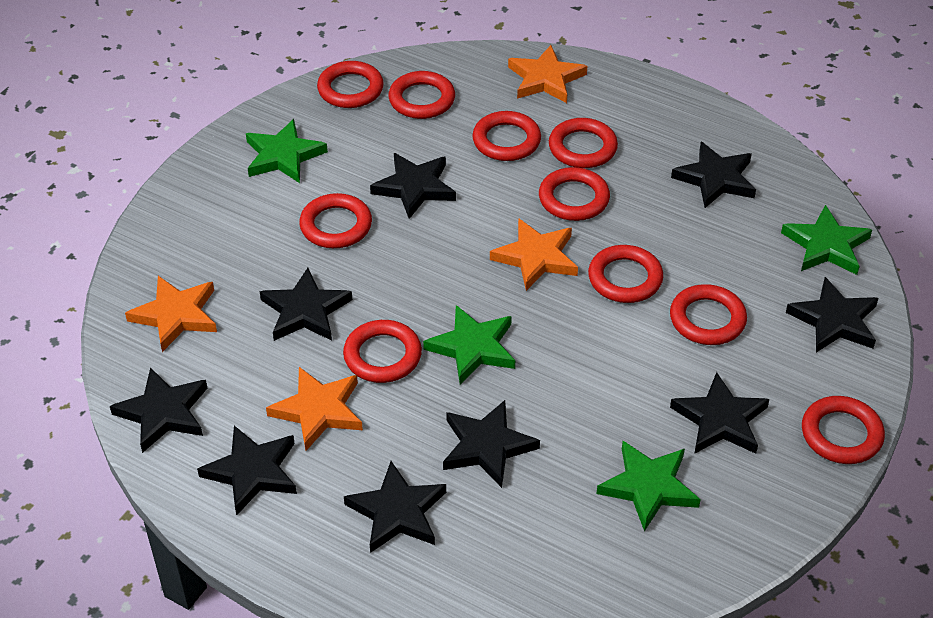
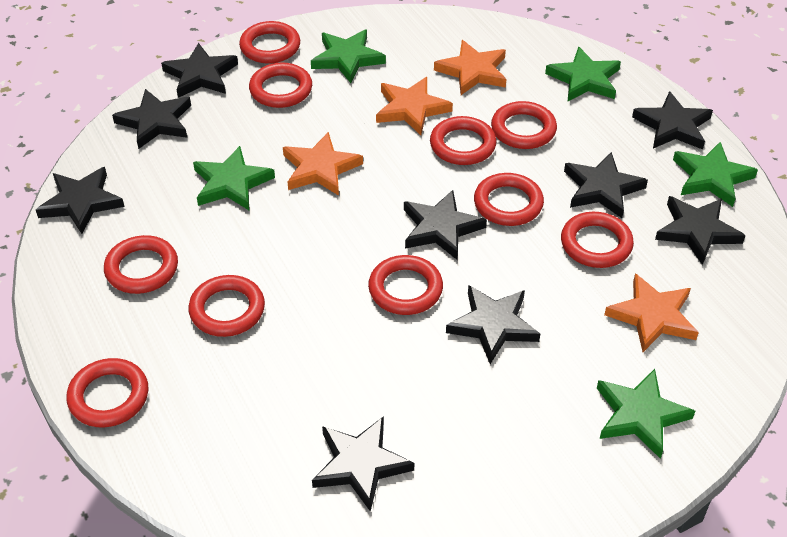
green star: 4 -> 5

